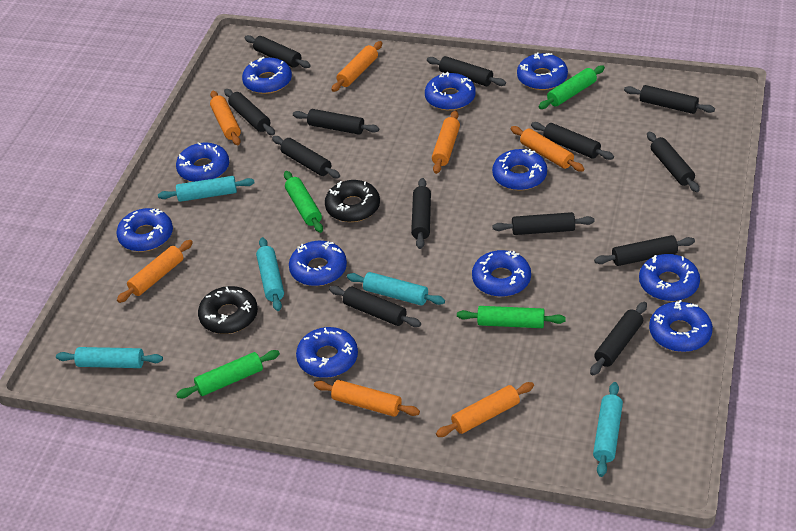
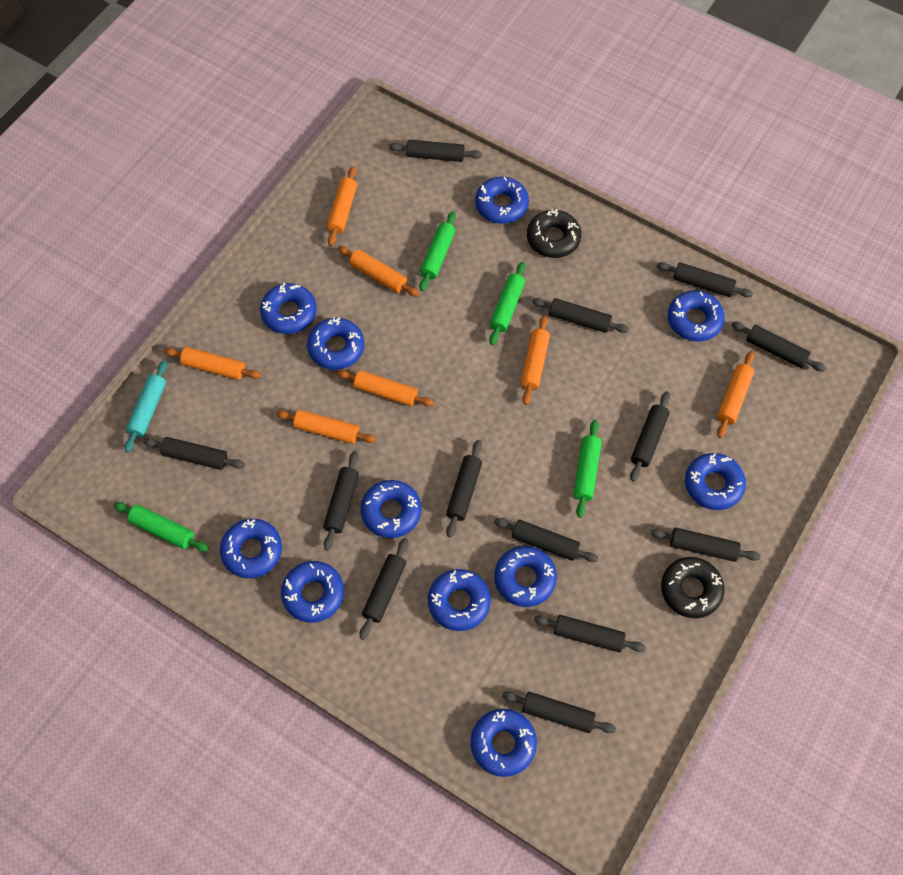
turquoise rolling pin: 5 -> 1

